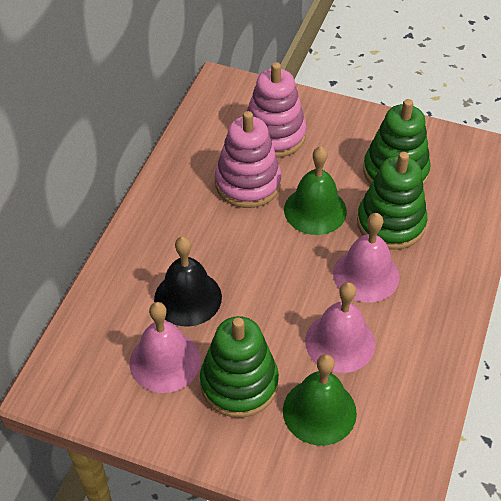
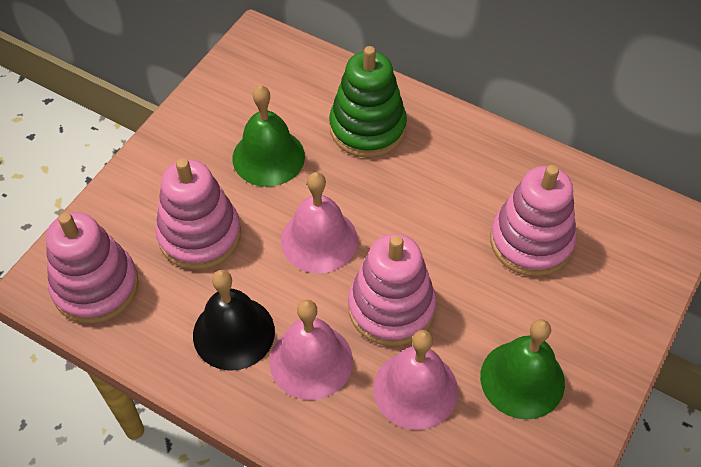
green stacking toy: 3 -> 1
pink stacking toy: 2 -> 4

